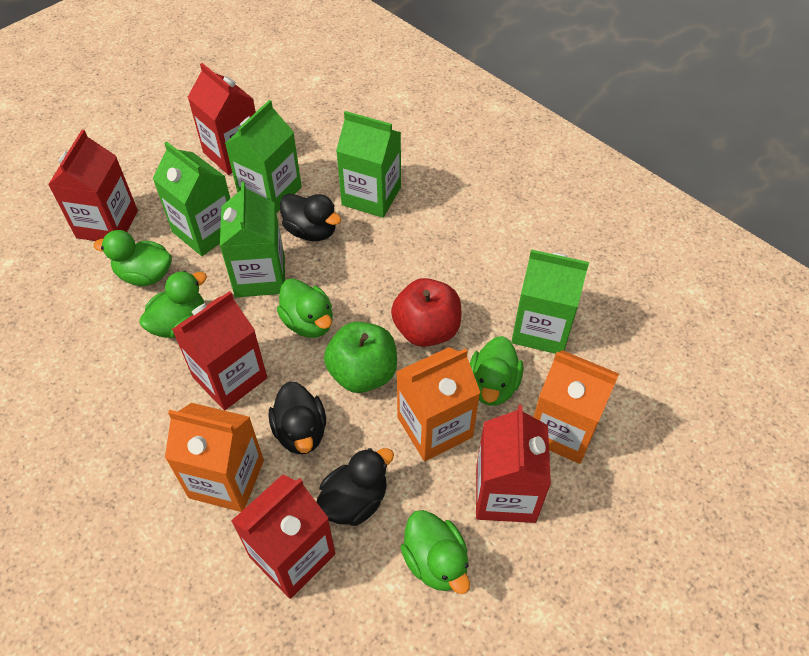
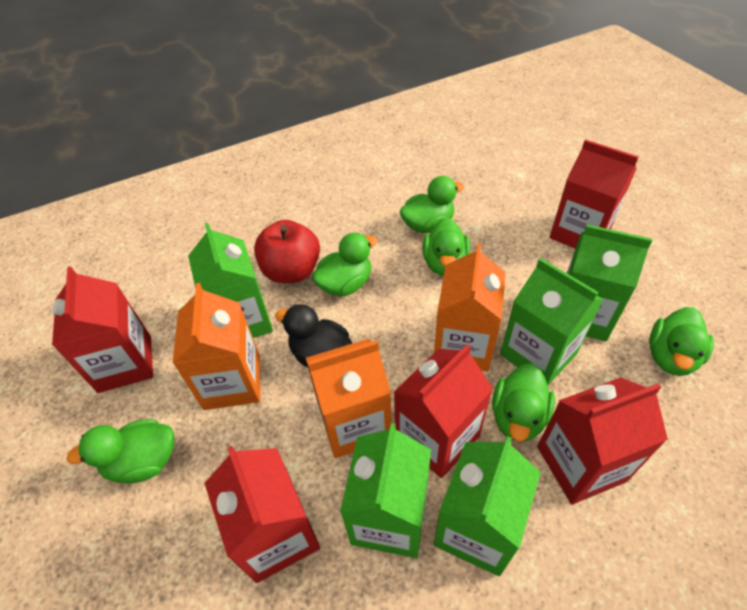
black duck: 3 -> 1
green apple: 1 -> 0
green duck: 5 -> 6

